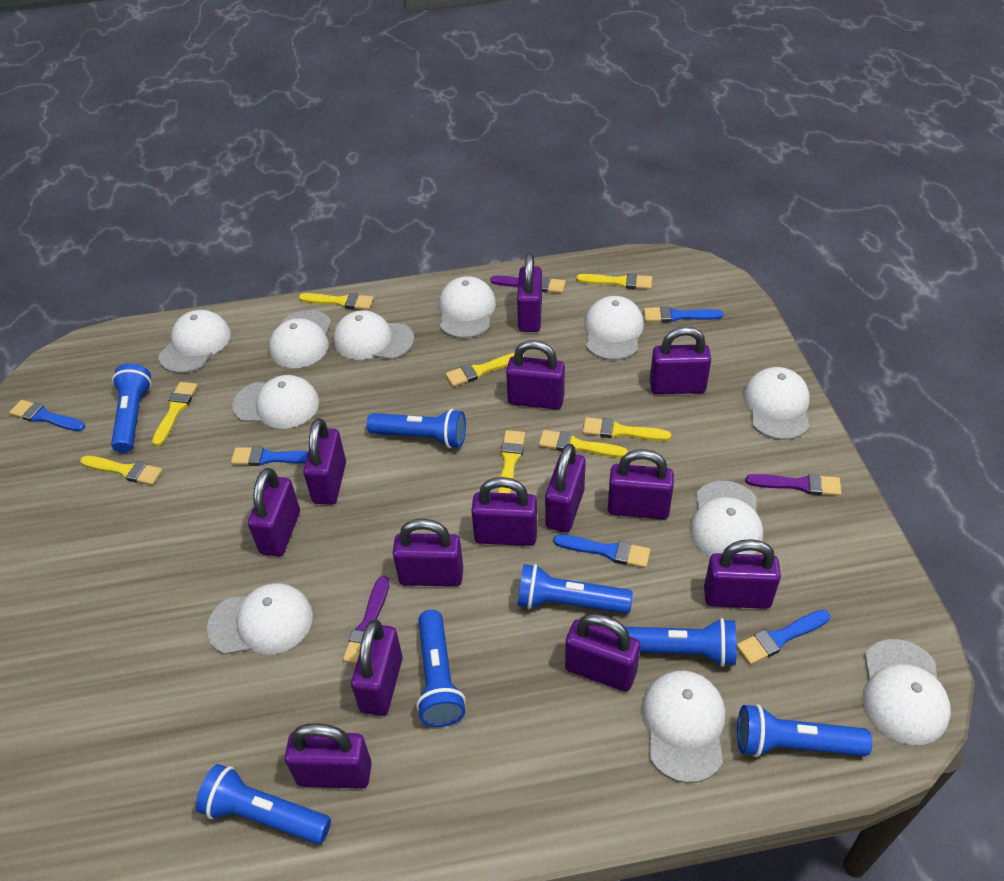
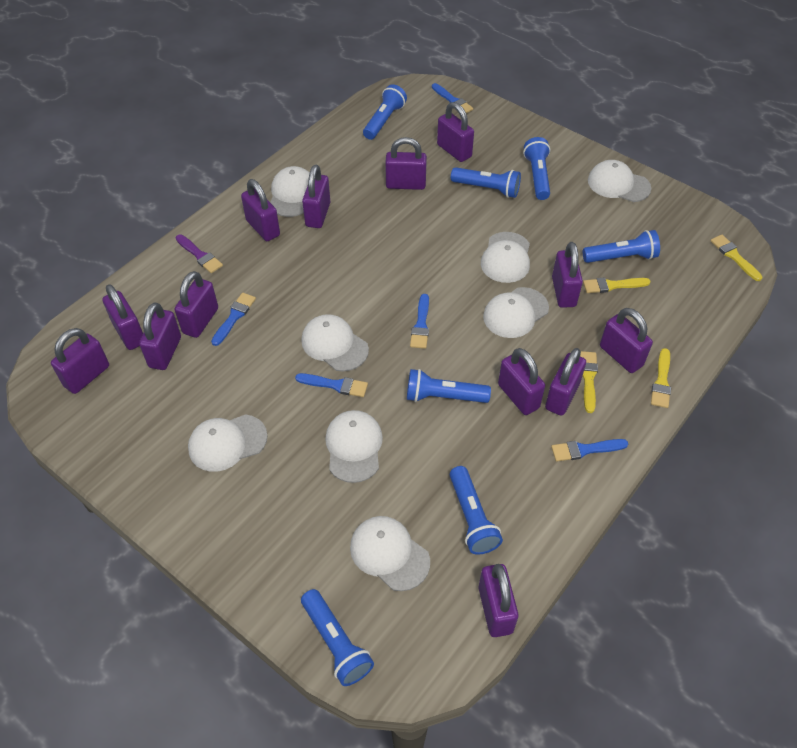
purple brush: 3 -> 1
white cap: 11 -> 8
yellow brush: 8 -> 4

